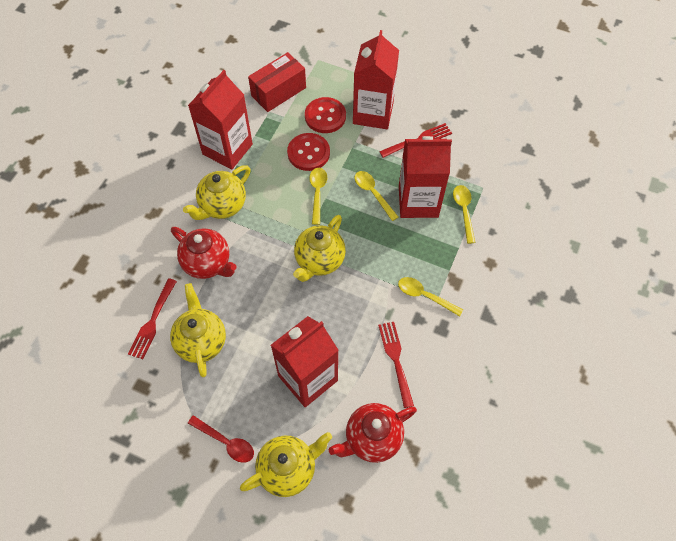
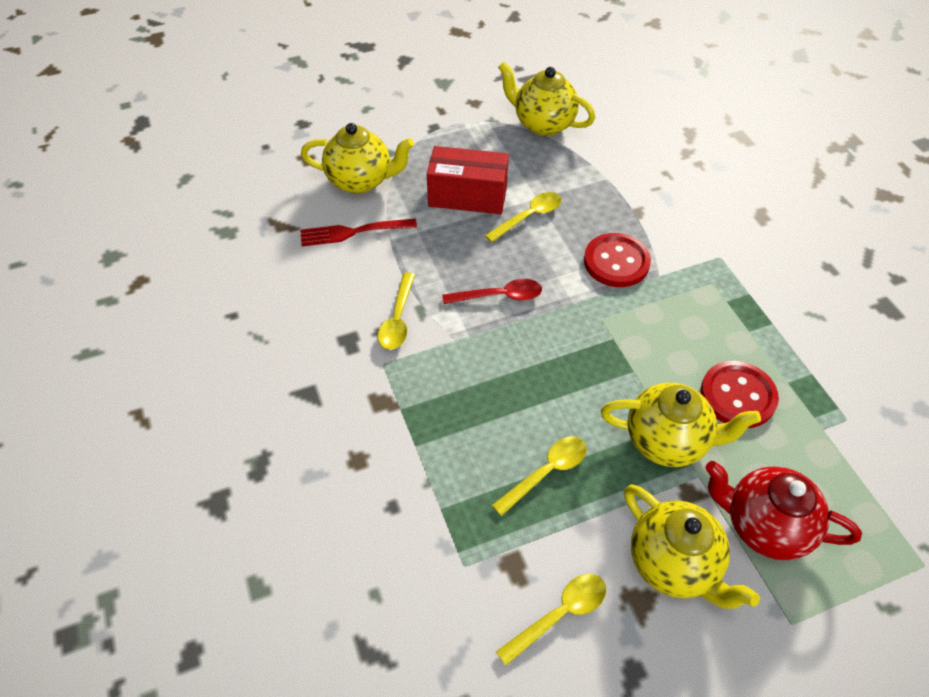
red carton: 4 -> 0
red fork: 3 -> 1
red teapot: 2 -> 1

